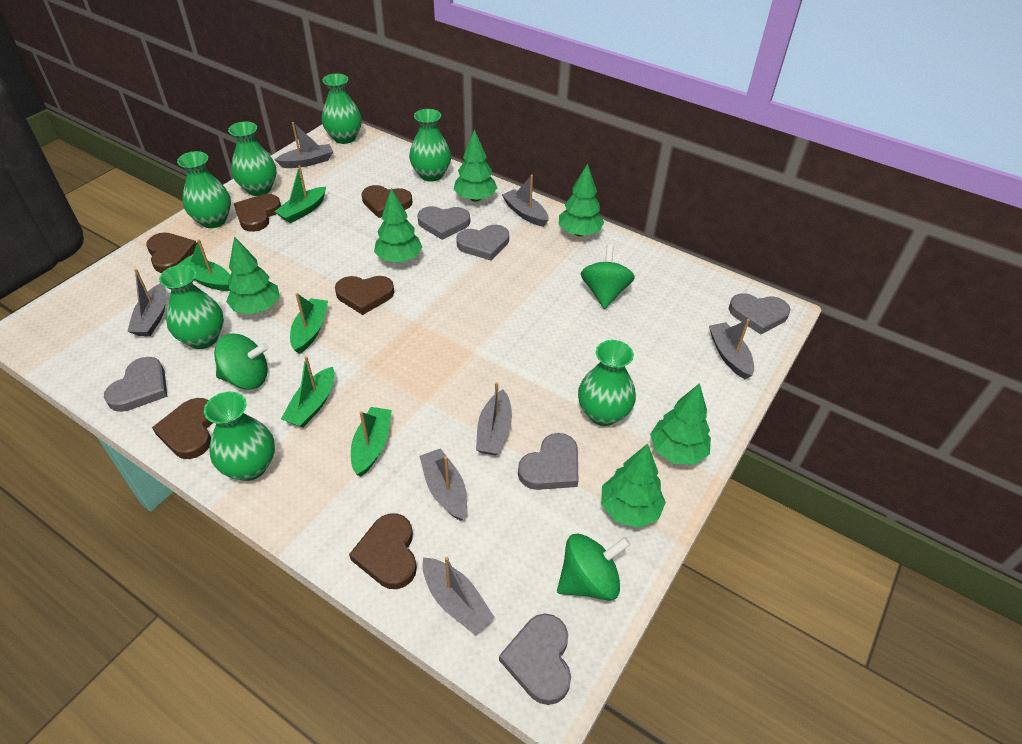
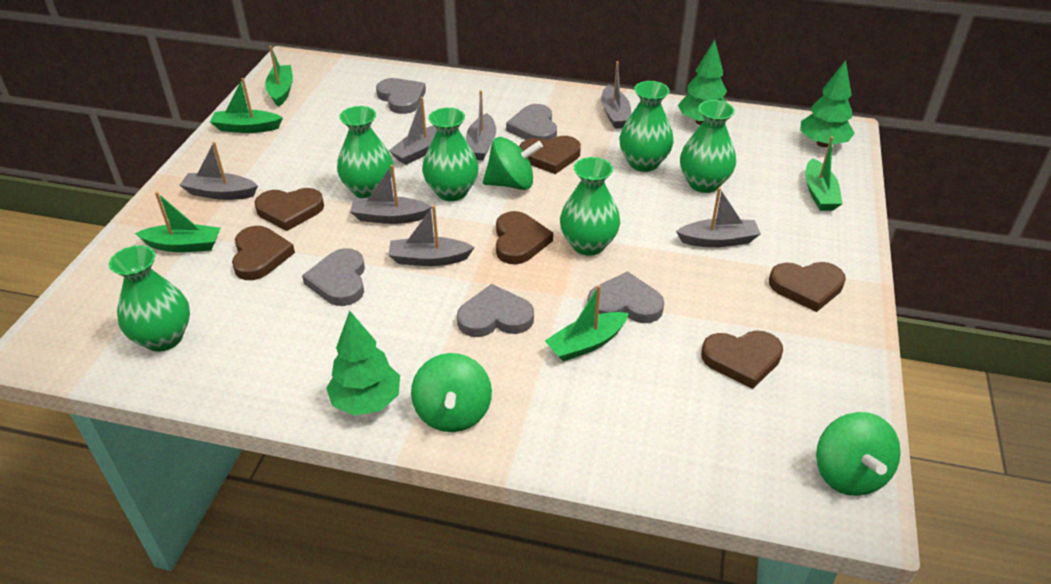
green tree: 6 -> 3
green vase: 7 -> 6
grey heart: 6 -> 5

